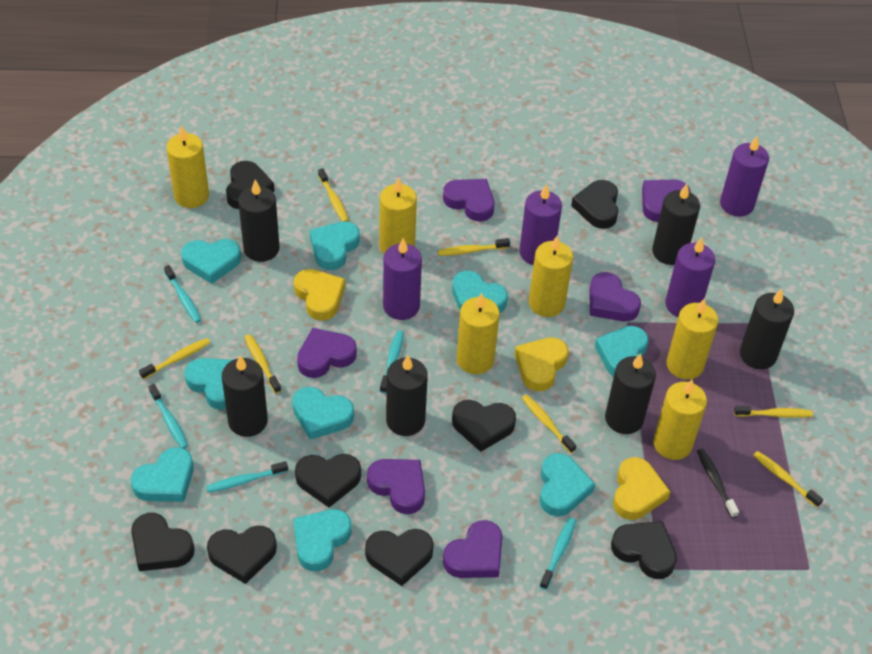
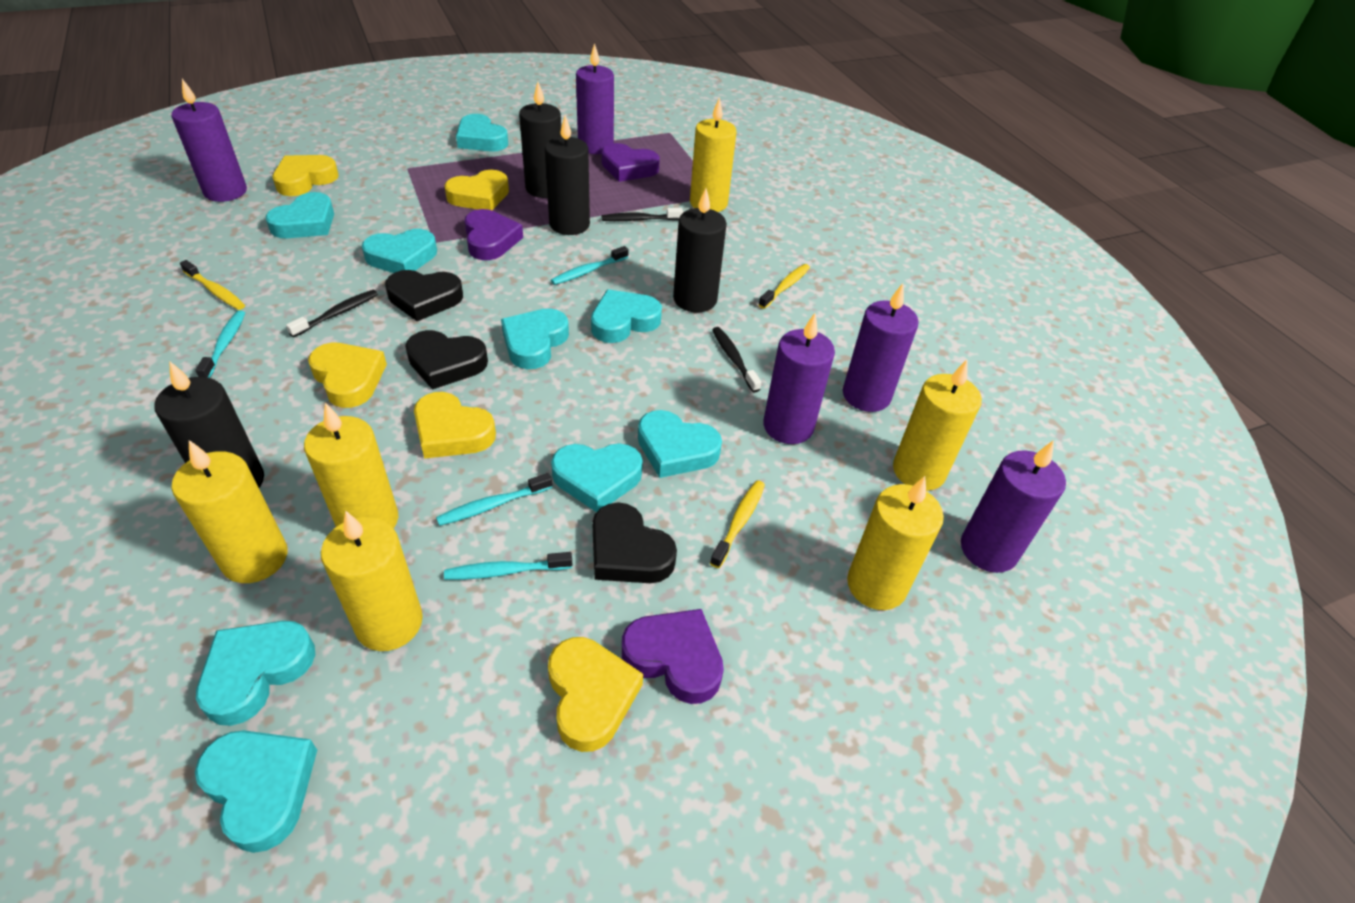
black candle: 6 -> 4
black heart: 8 -> 3
black toothbrush: 1 -> 3
purple candle: 4 -> 5
purple heart: 6 -> 3
turquoise toothbrush: 5 -> 4
yellow heart: 3 -> 5
yellow toothbrush: 7 -> 3

